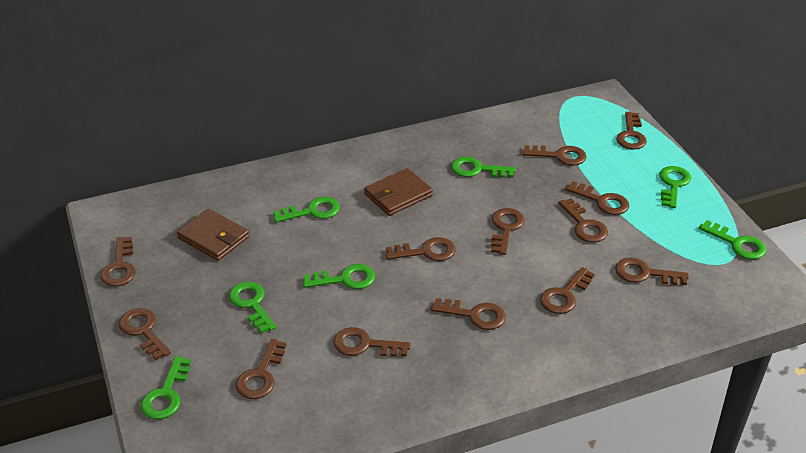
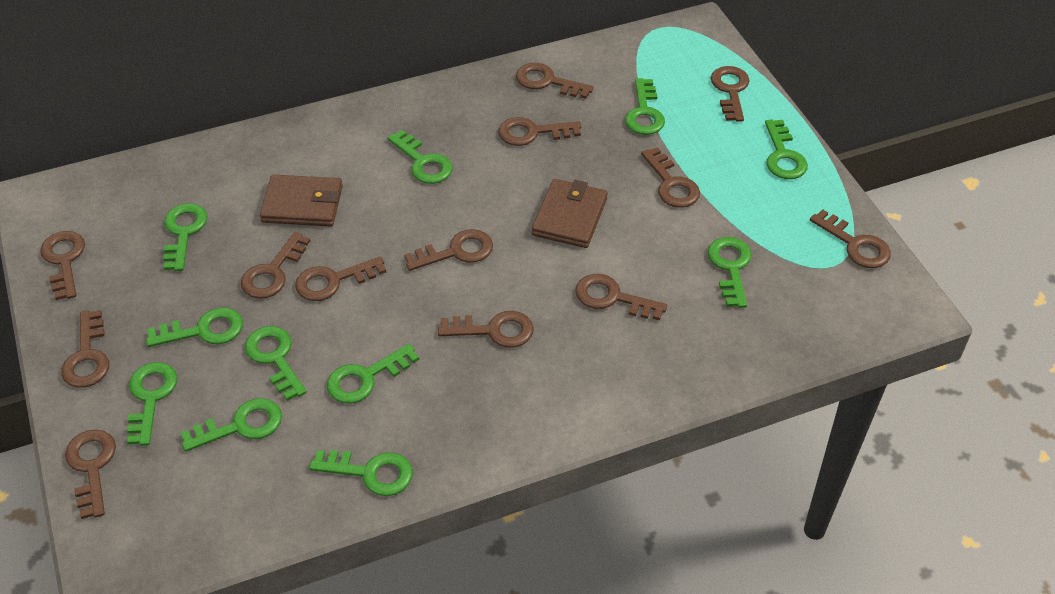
green key: 7 -> 11

